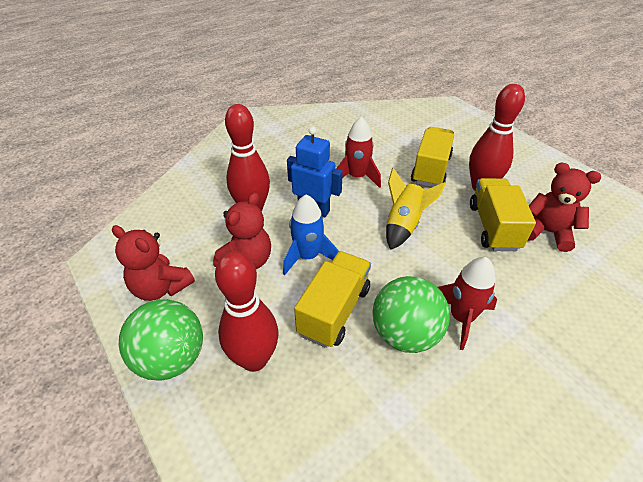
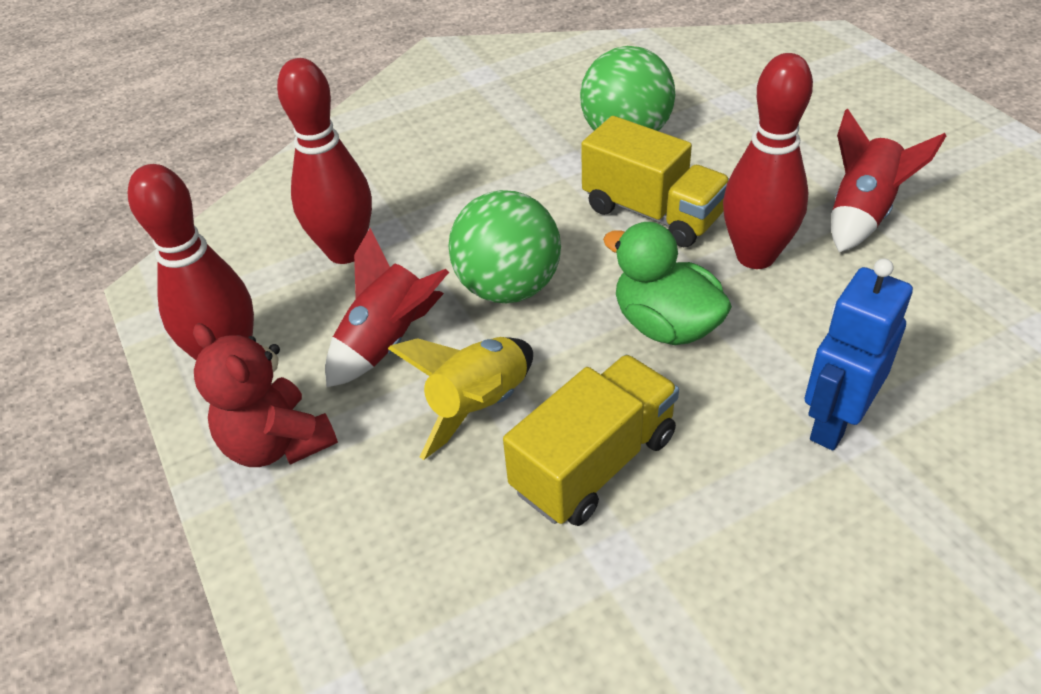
blue rocket: 1 -> 0
green duck: 0 -> 1
red teddy bear: 3 -> 1
yellow truck: 3 -> 2

